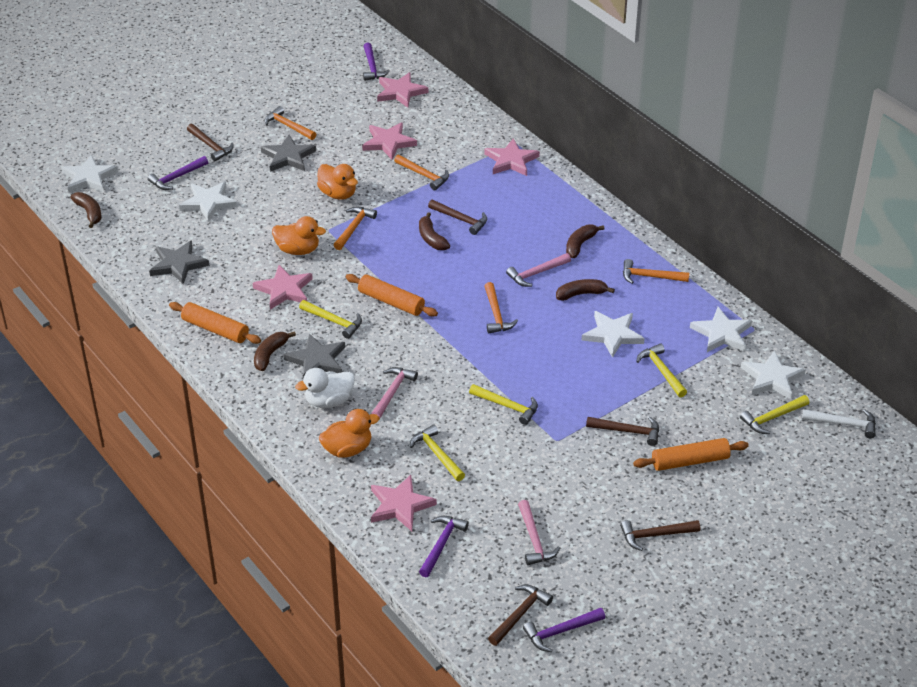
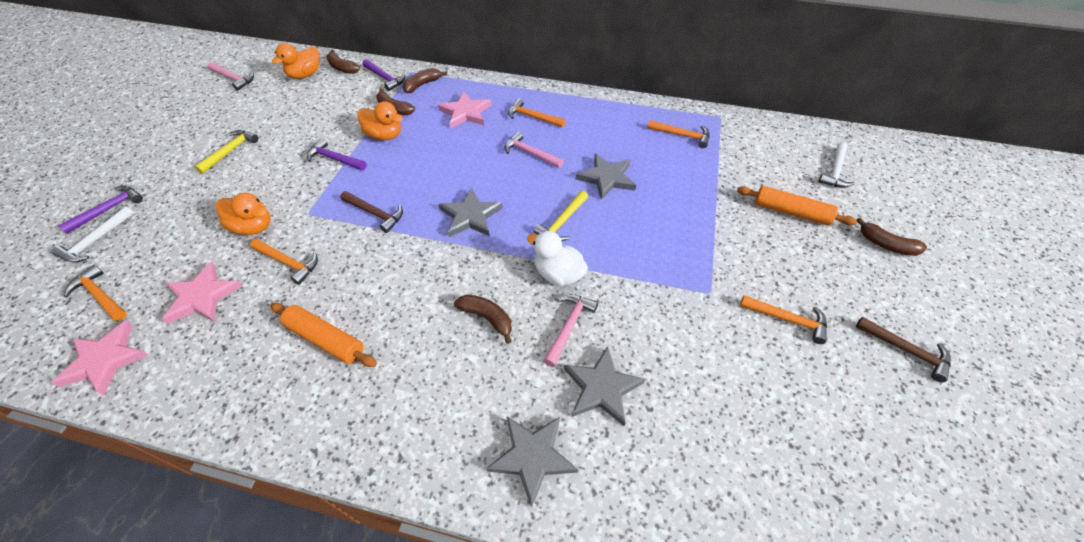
brown hammer: 5 -> 2
grey star: 3 -> 4
orange rolling pin: 3 -> 2
pink star: 5 -> 3
purple hammer: 4 -> 3
white hammer: 1 -> 2
white star: 5 -> 0
yellow hammer: 5 -> 2

